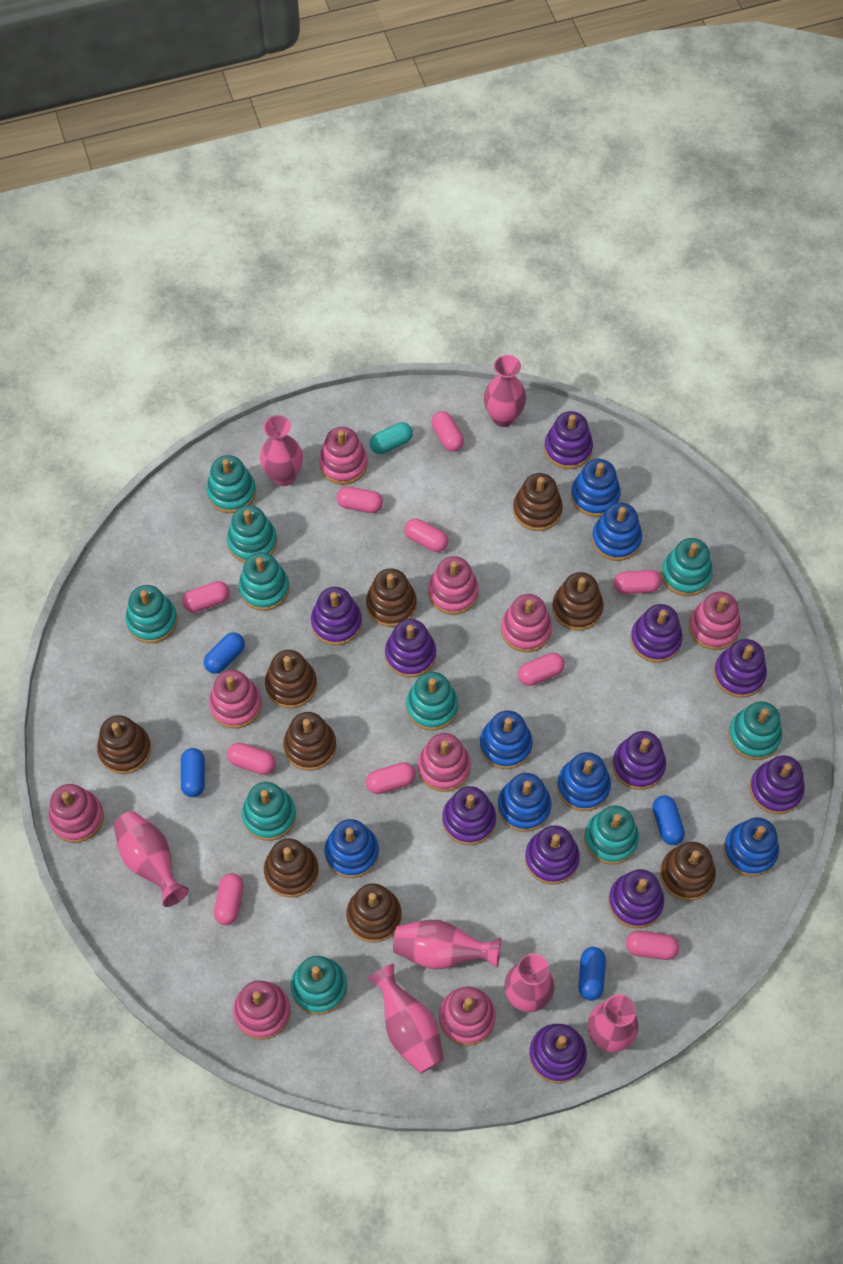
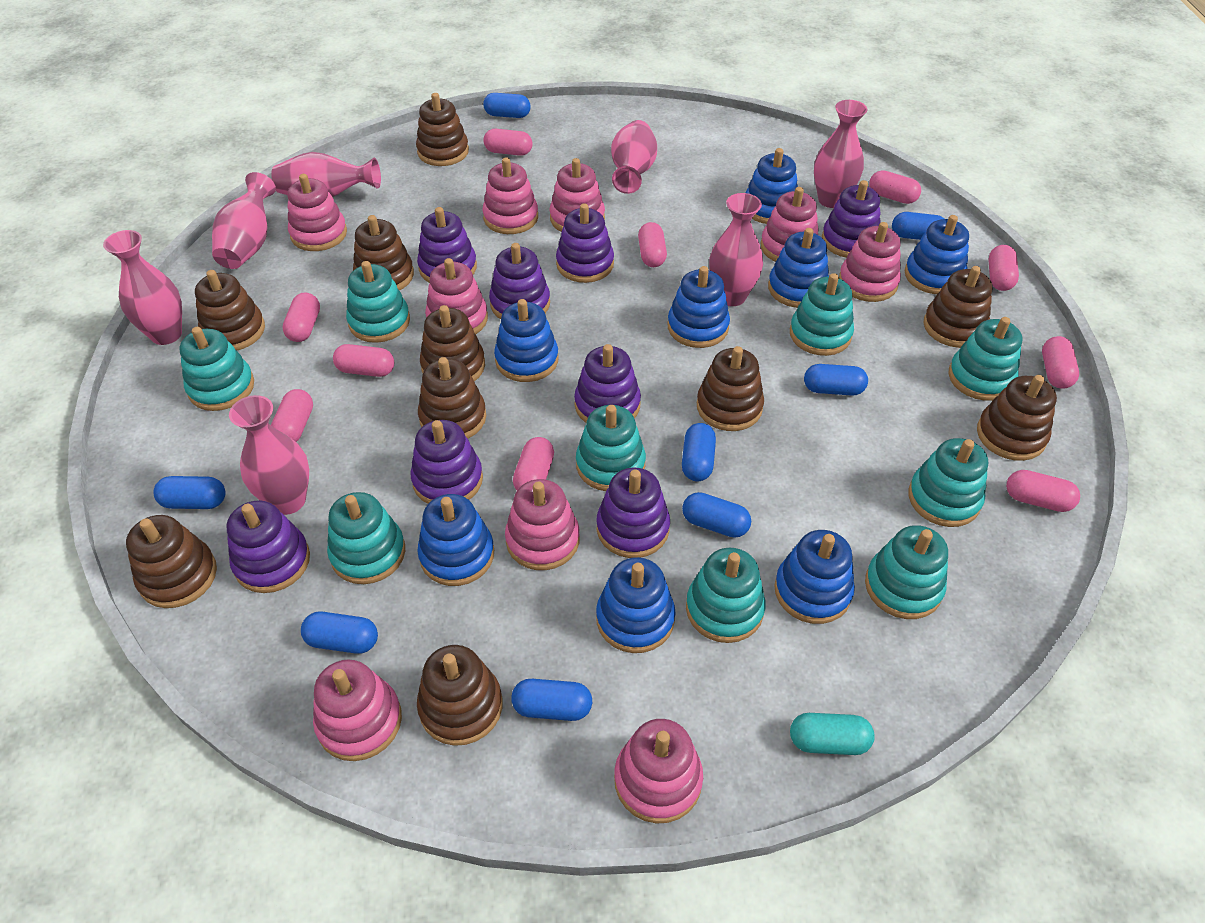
blue capsule: 4 -> 8
blue stacking toy: 7 -> 8
brown stacking toy: 9 -> 10
purple stacking toy: 11 -> 8
turquoise stacking toy: 10 -> 9

